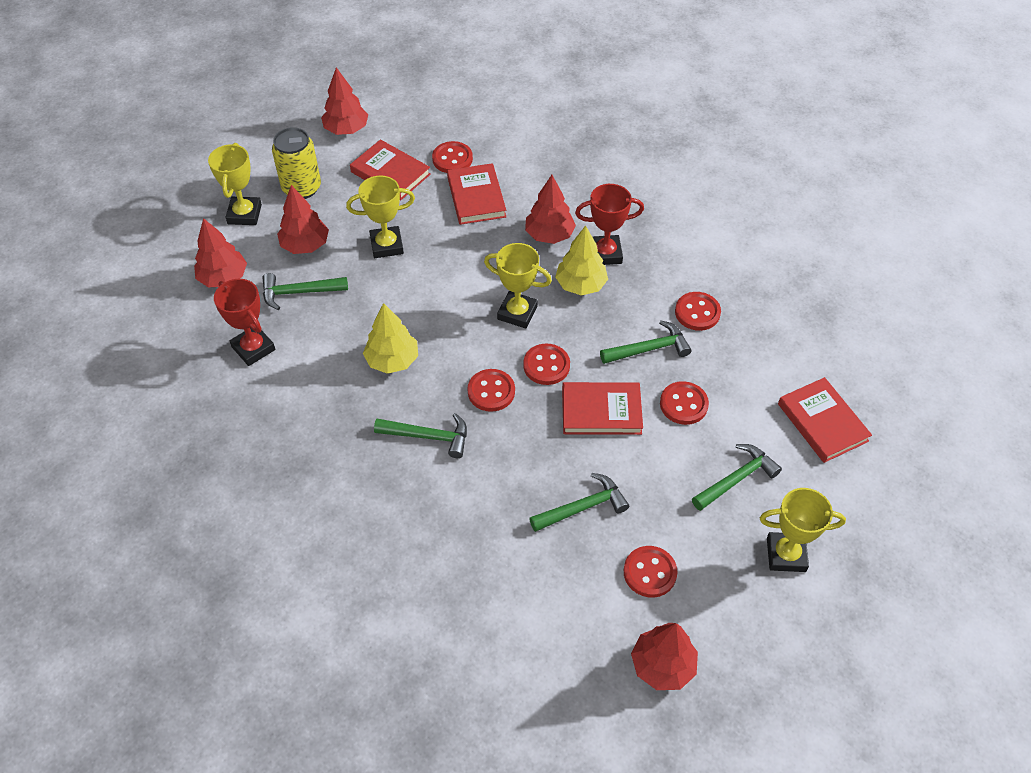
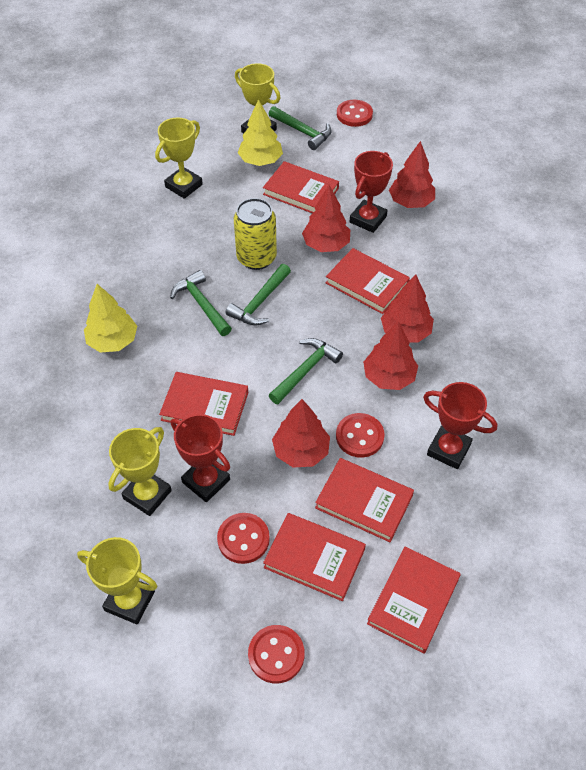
green hammer: 5 -> 4
red book: 4 -> 6
red button: 6 -> 4
red trophy: 2 -> 3

